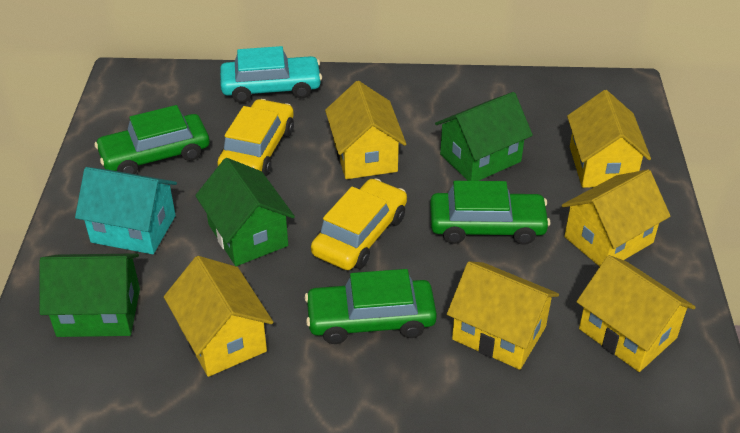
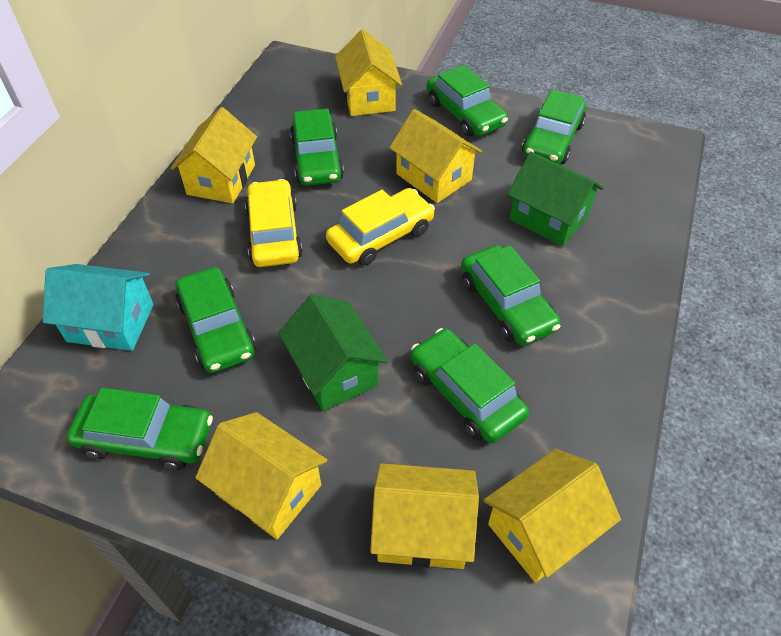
green car: 3 -> 7
green house: 3 -> 2
turquoise car: 1 -> 0

